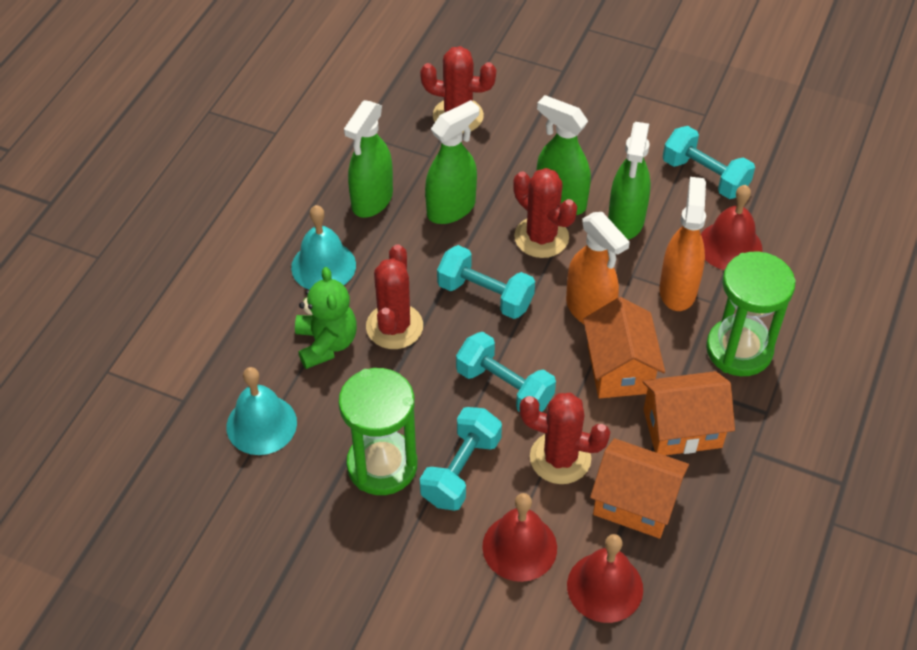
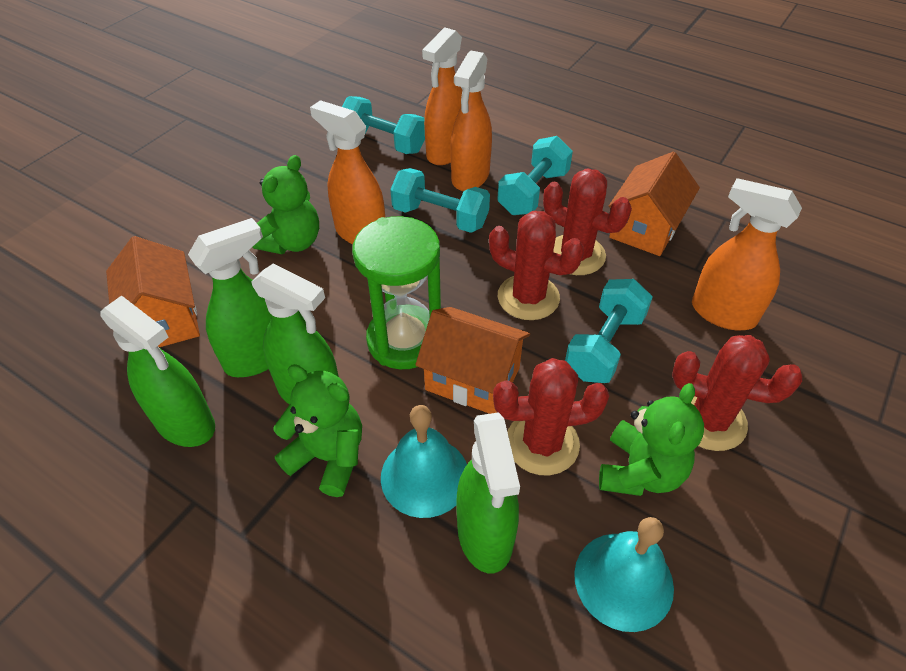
green hourglass: 2 -> 1
green teddy bear: 1 -> 3
orange spray bottle: 2 -> 4
red bell: 3 -> 0

